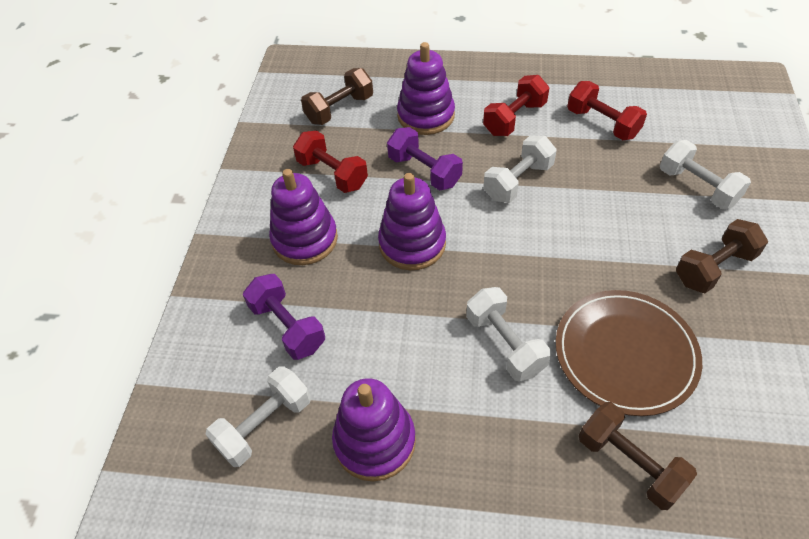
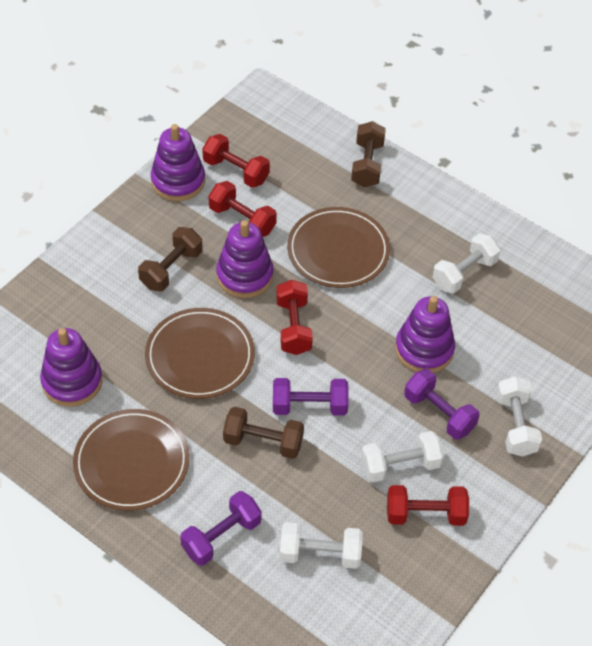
brown plate: 1 -> 3
purple dumbbell: 2 -> 3
red dumbbell: 3 -> 4

